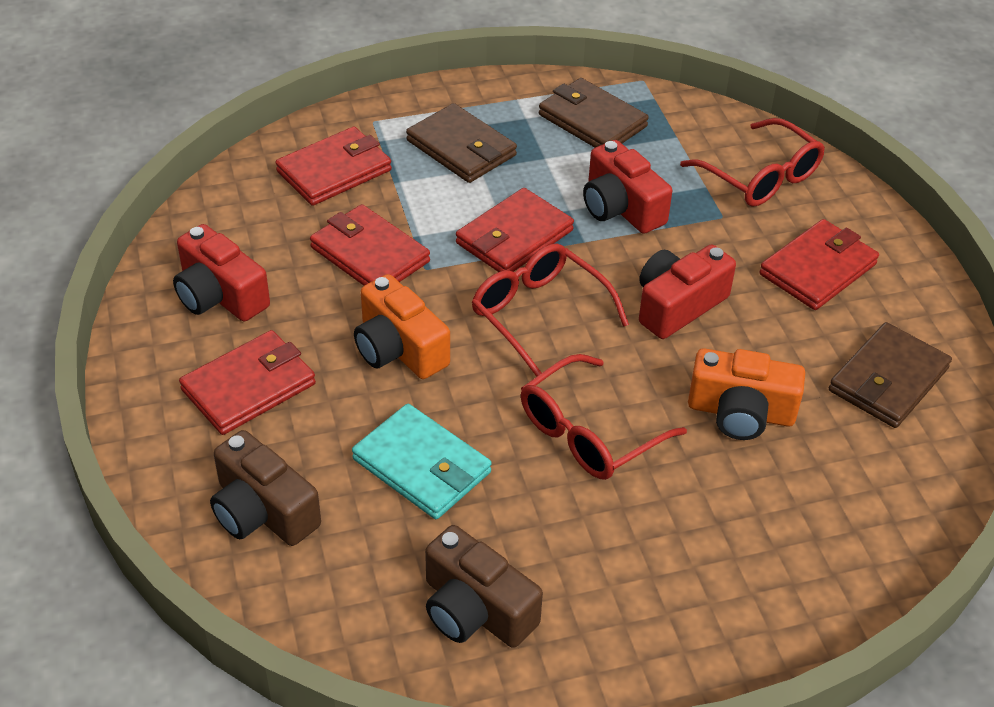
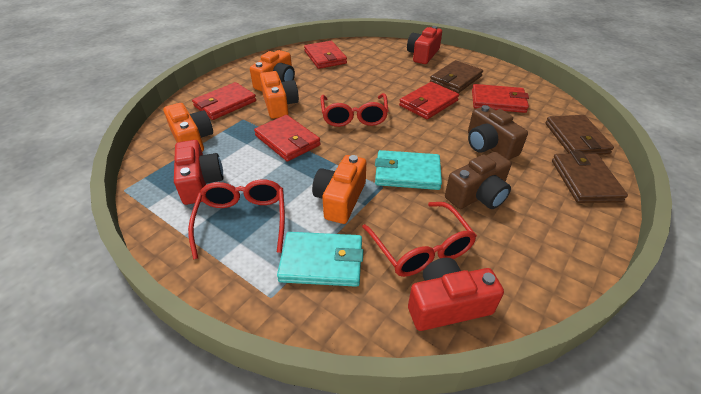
orange camera: 2 -> 4
turquoise wallet: 1 -> 2

